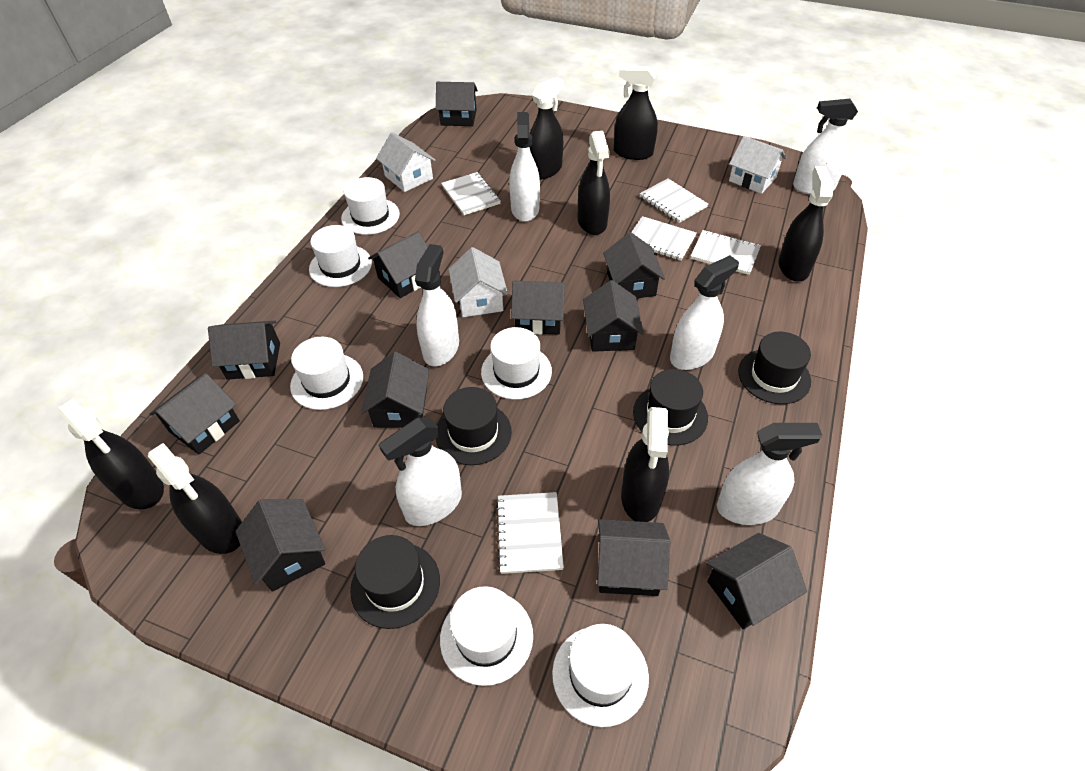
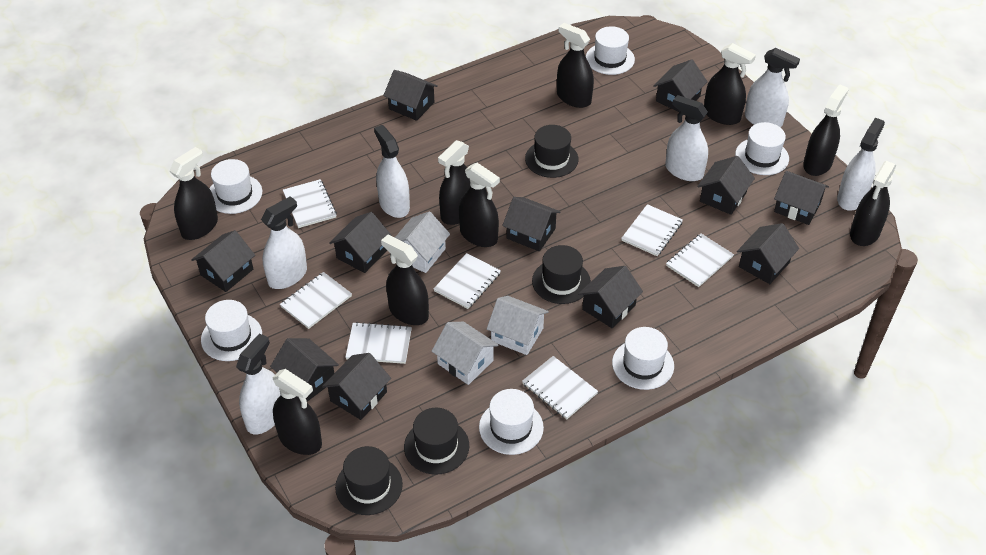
black spray bottle: 7 -> 9
white notebook: 5 -> 7

